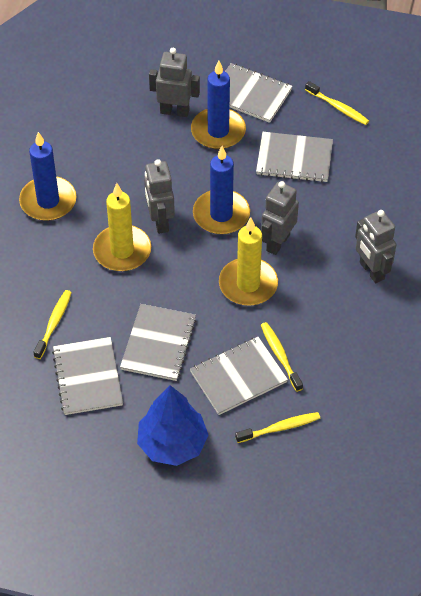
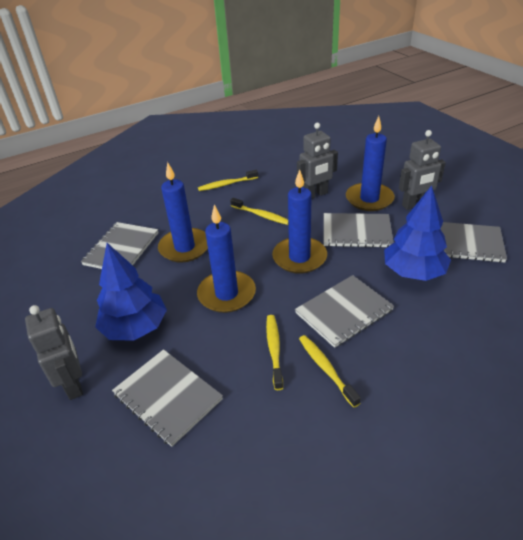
blue candle: 3 -> 4
blue tree: 1 -> 2
grey robot: 4 -> 3
yellow candle: 2 -> 0

